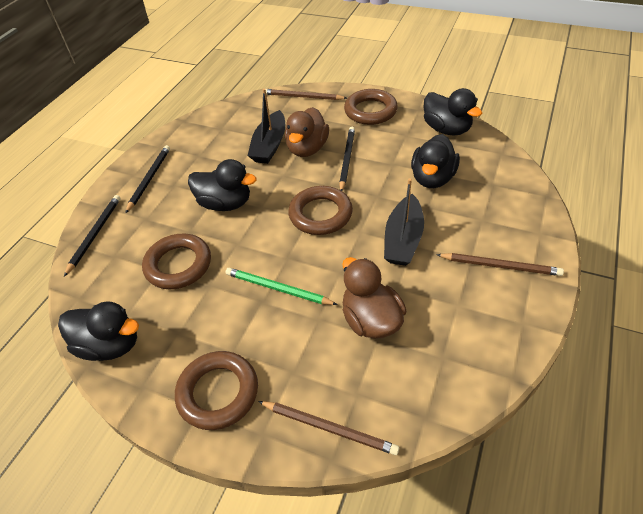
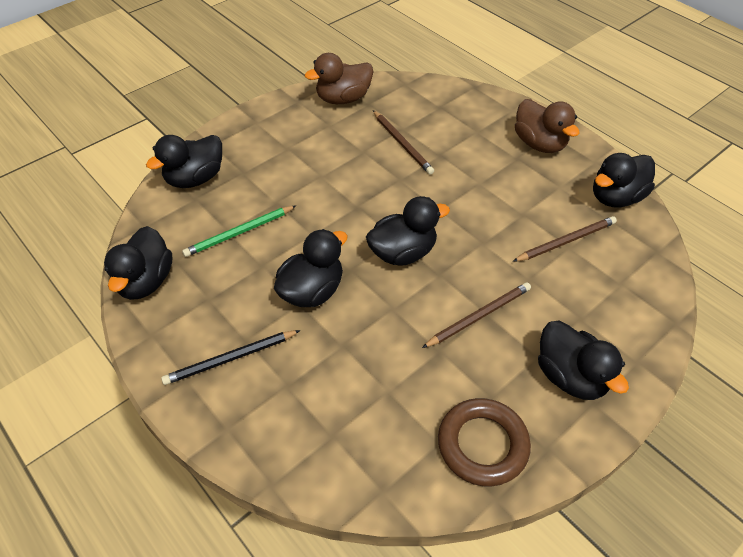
black boat: 2 -> 0
black duck: 4 -> 6
black pencil: 3 -> 1
brown ring: 4 -> 1

